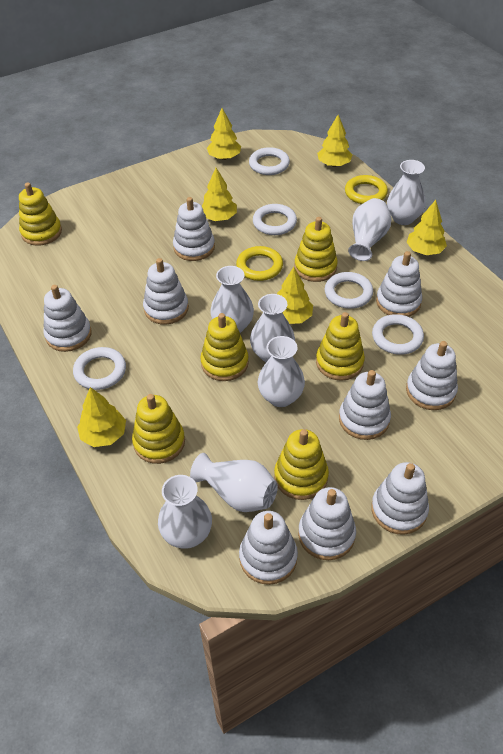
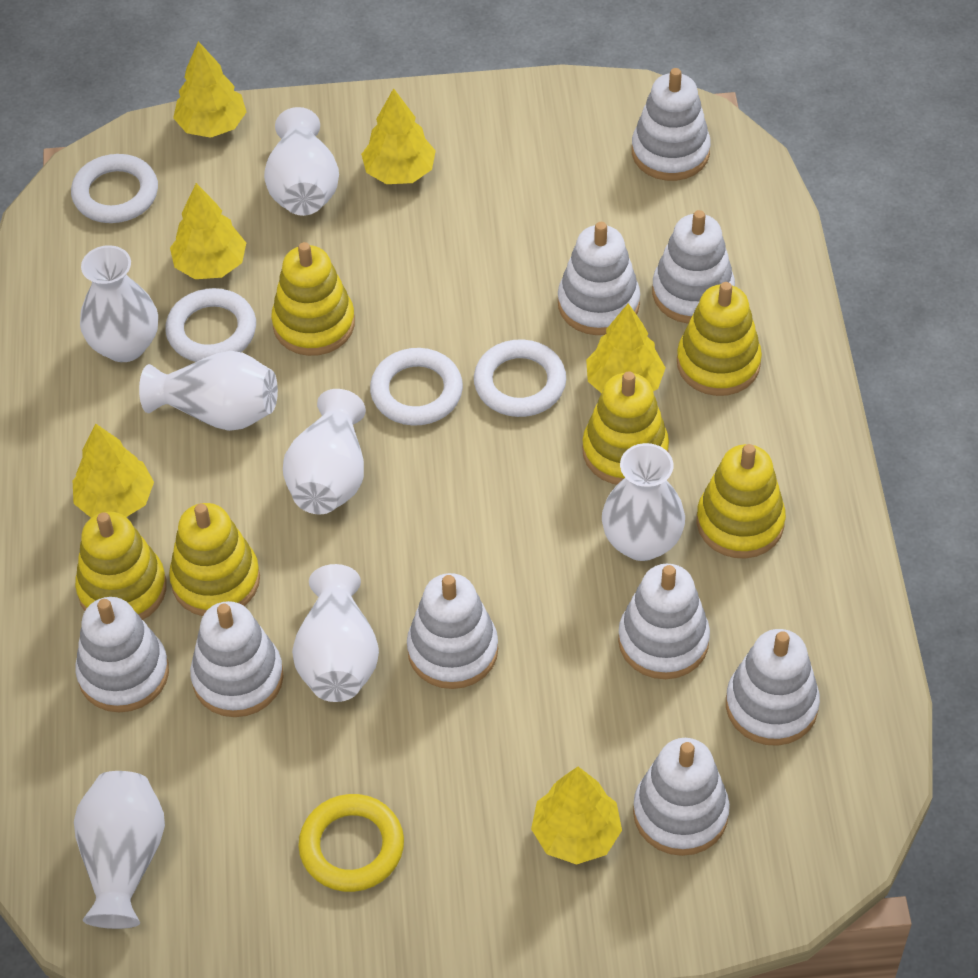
white ring: 5 -> 4
yellow ring: 2 -> 1

